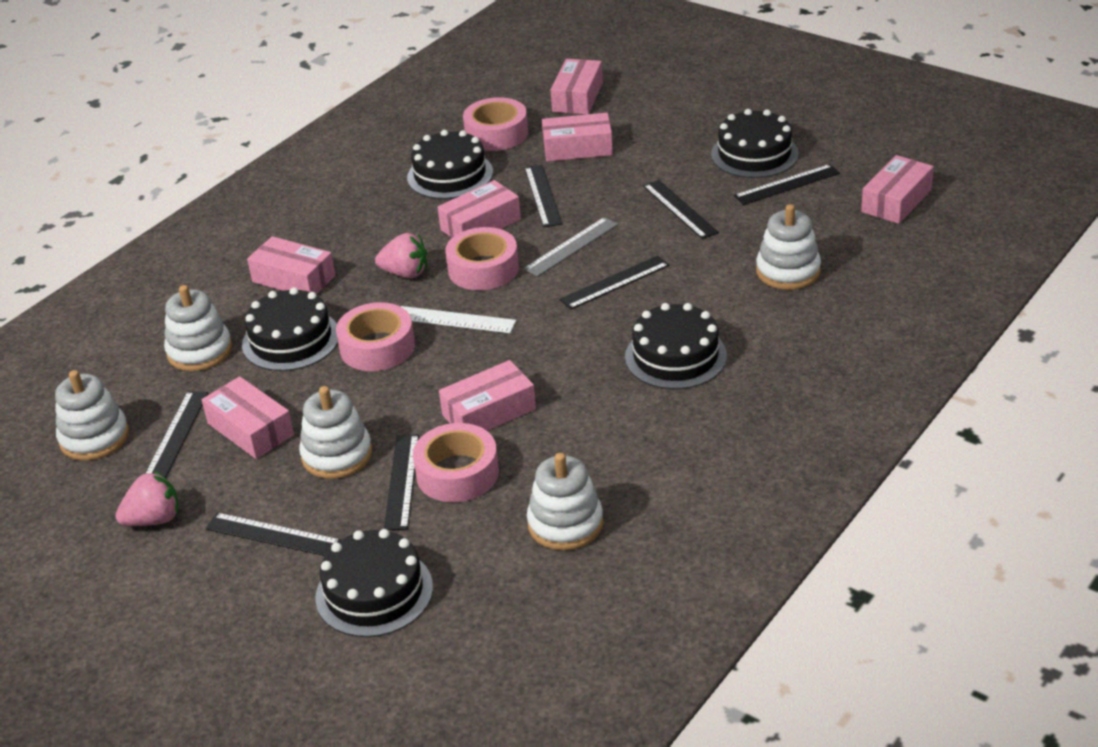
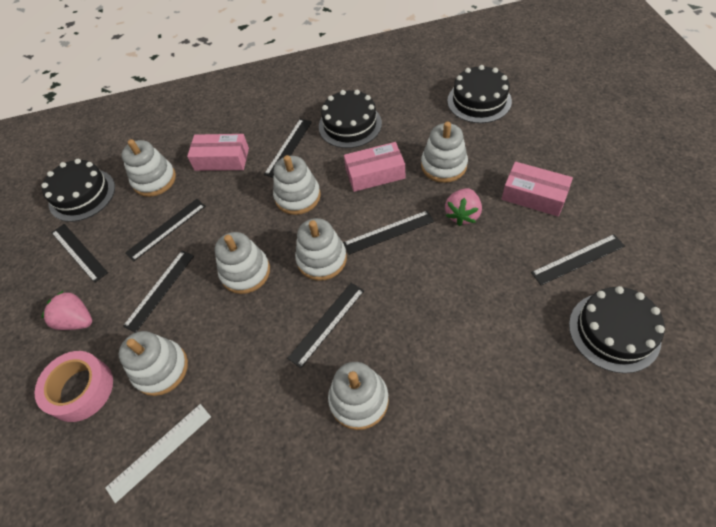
black cake: 5 -> 4
grey ruler: 1 -> 0
pink box: 7 -> 3
pink tape: 4 -> 1
white stacking toy: 5 -> 7

